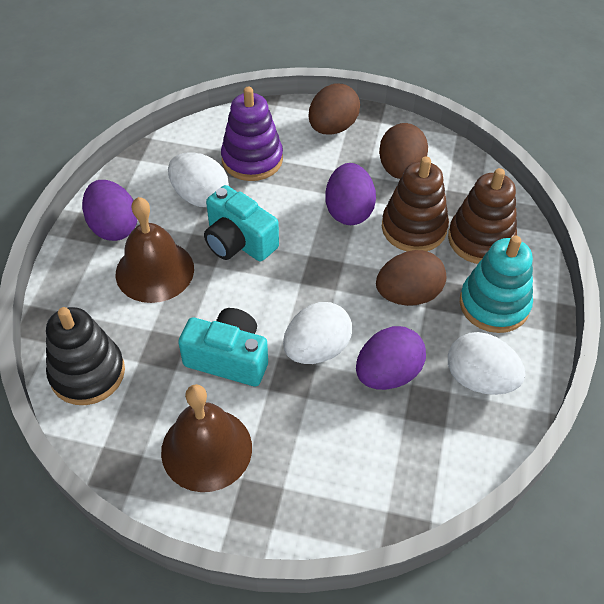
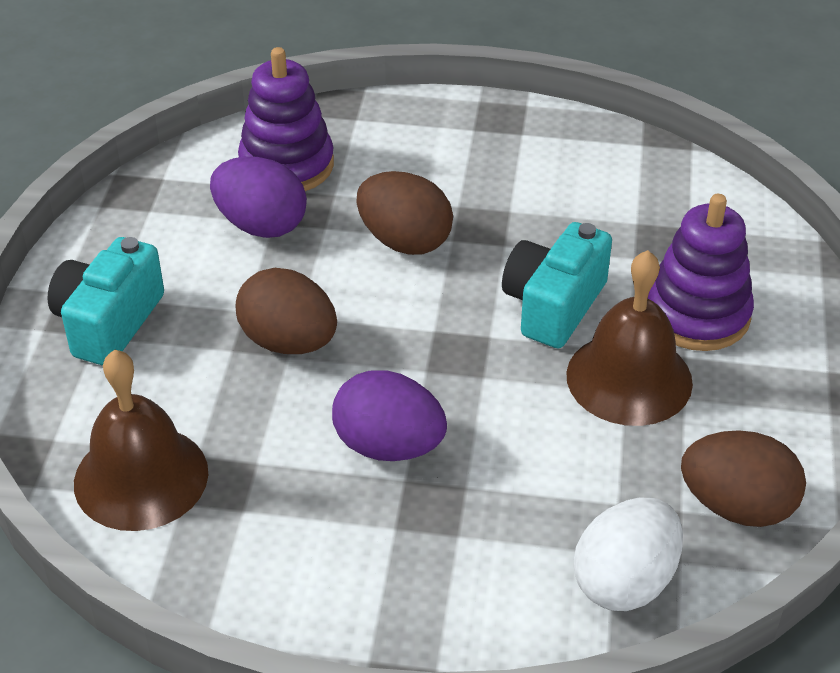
black stacking toy: 1 -> 0
brown stacking toy: 2 -> 0
purple egg: 3 -> 2
purple stacking toy: 1 -> 2
turquoise stacking toy: 1 -> 0
white egg: 3 -> 1

